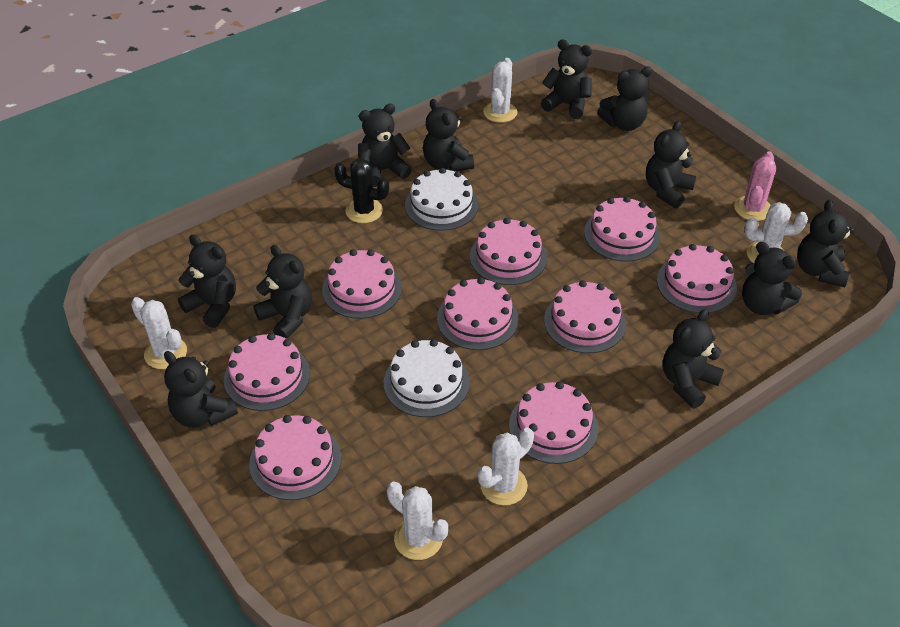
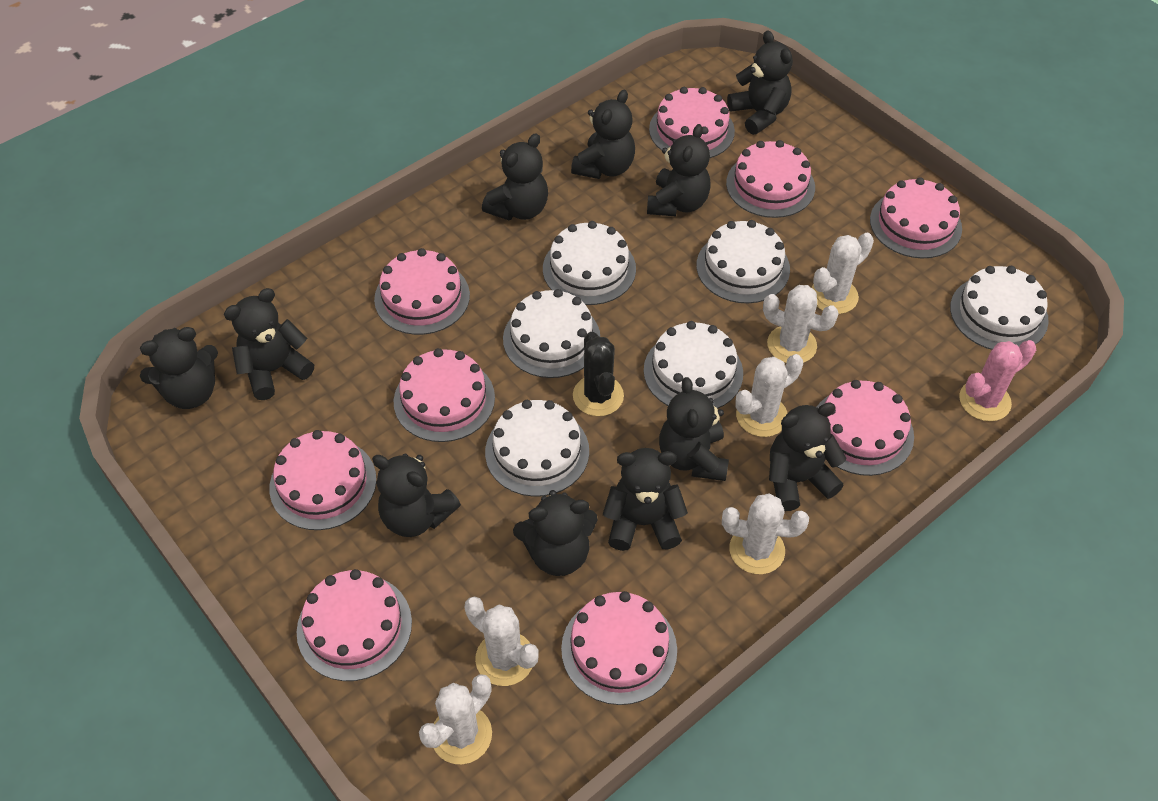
white cactus: 5 -> 6
white cake: 2 -> 6

